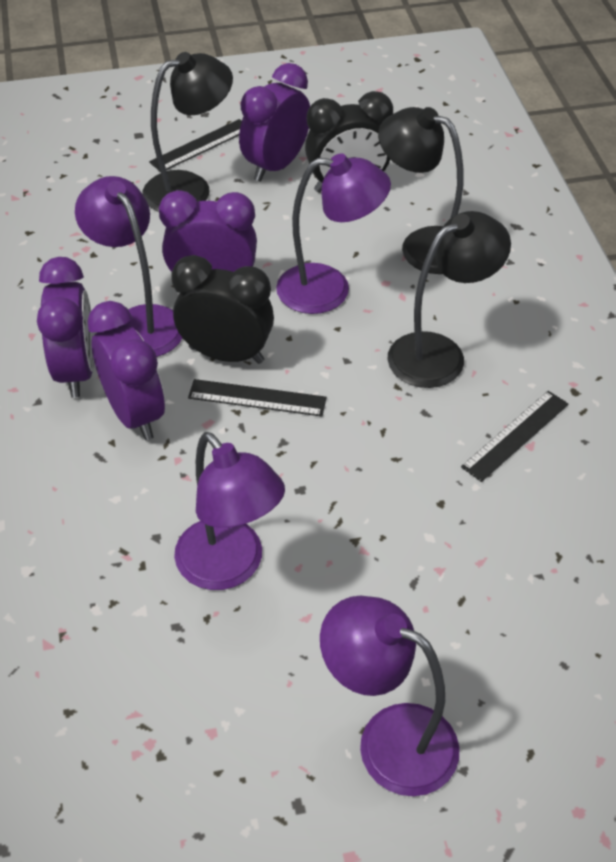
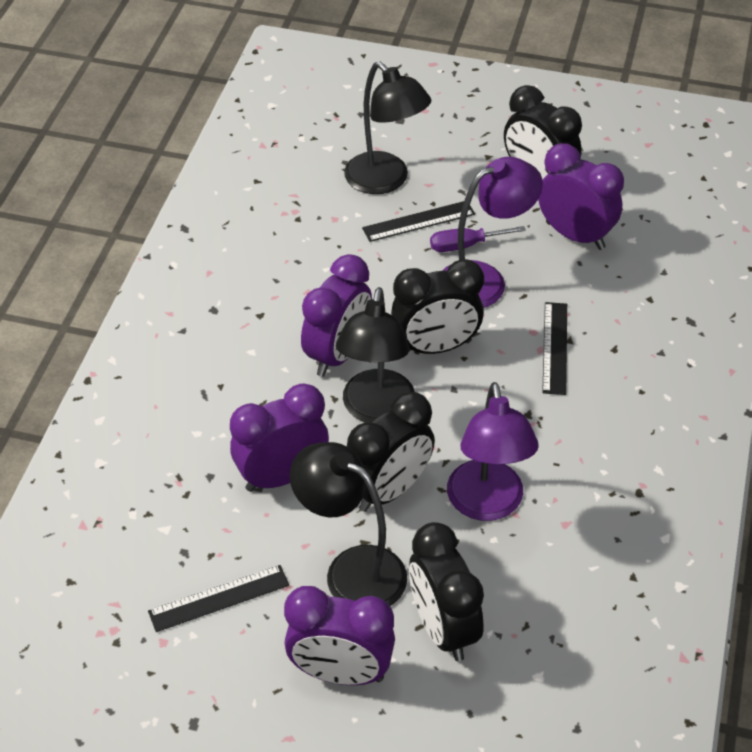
black clock: 2 -> 4
purple lamp: 4 -> 2
purple screwdriver: 0 -> 1

